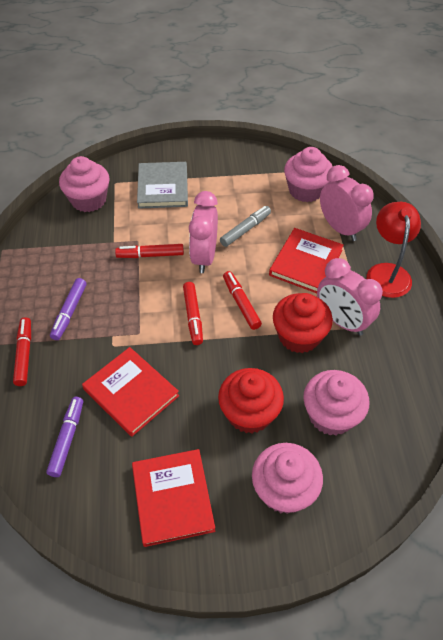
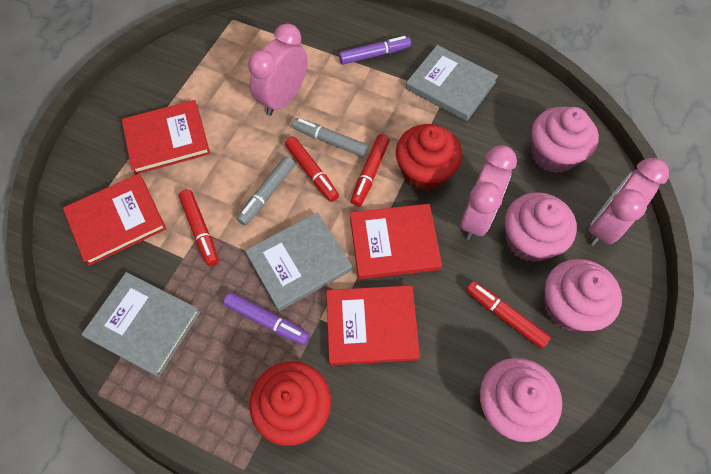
grey book: 1 -> 3
grey marker: 1 -> 2
red book: 3 -> 4
red lamp: 1 -> 0

